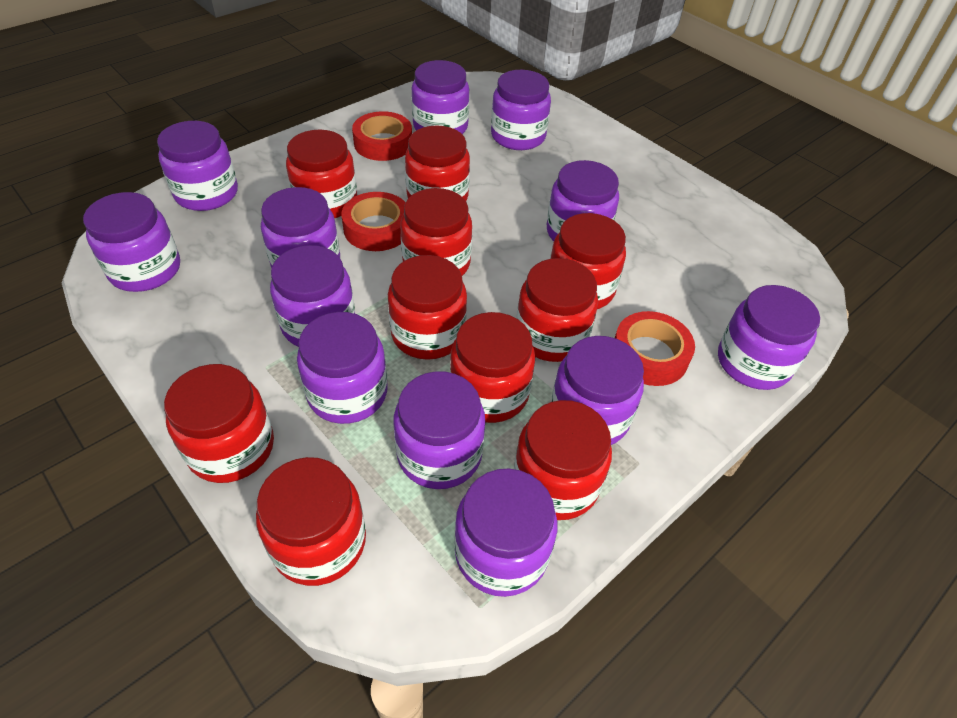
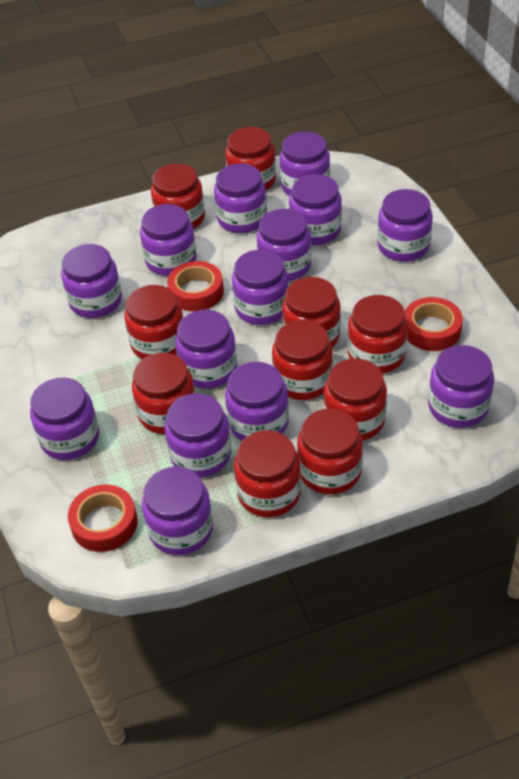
purple jar: 12 -> 14

